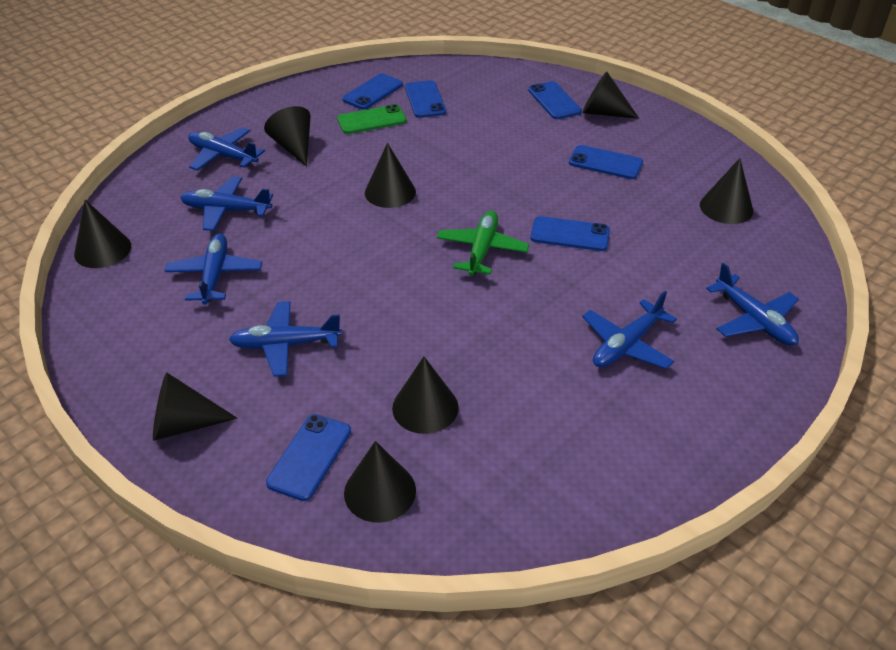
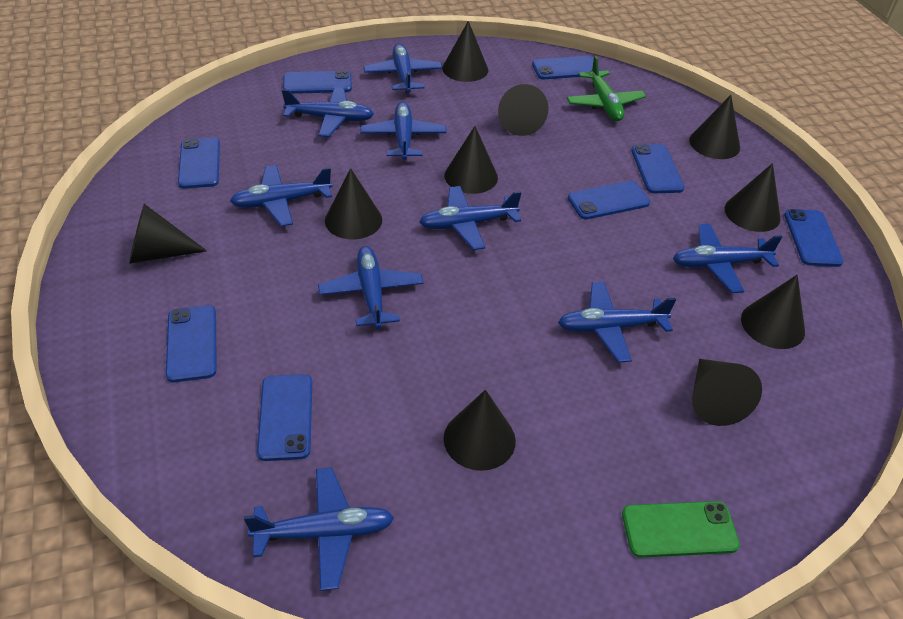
black cone: 8 -> 10
blue phone: 6 -> 8
blue plane: 6 -> 9

